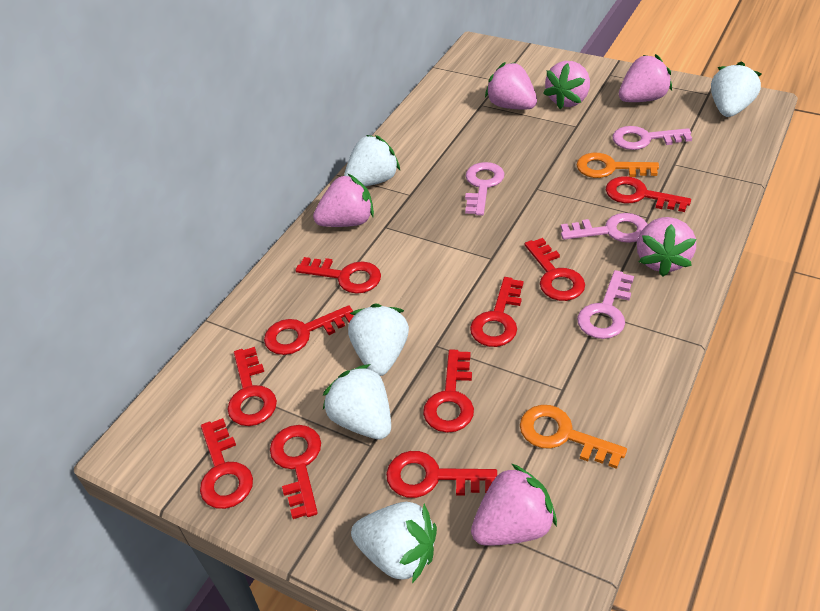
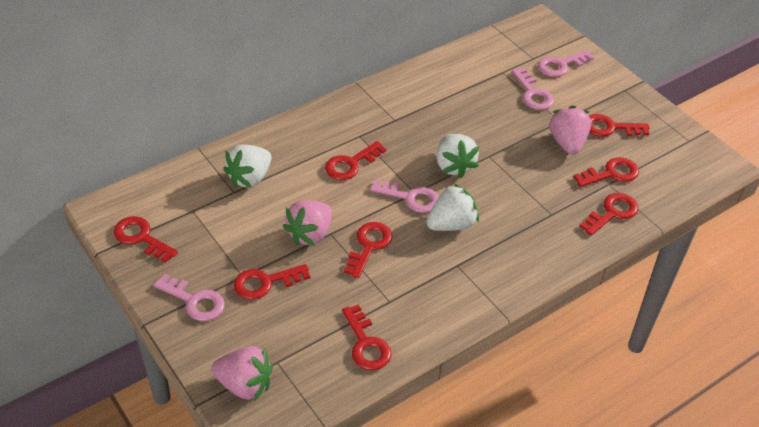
orange key: 2 -> 0
pink strawberry: 6 -> 3
red key: 10 -> 8
white strawberry: 5 -> 3

